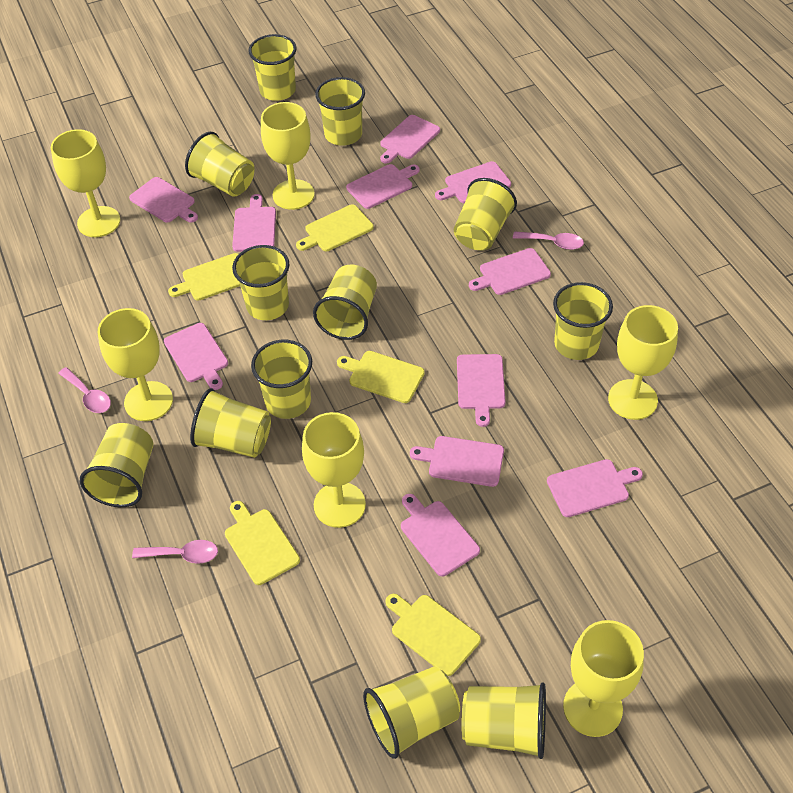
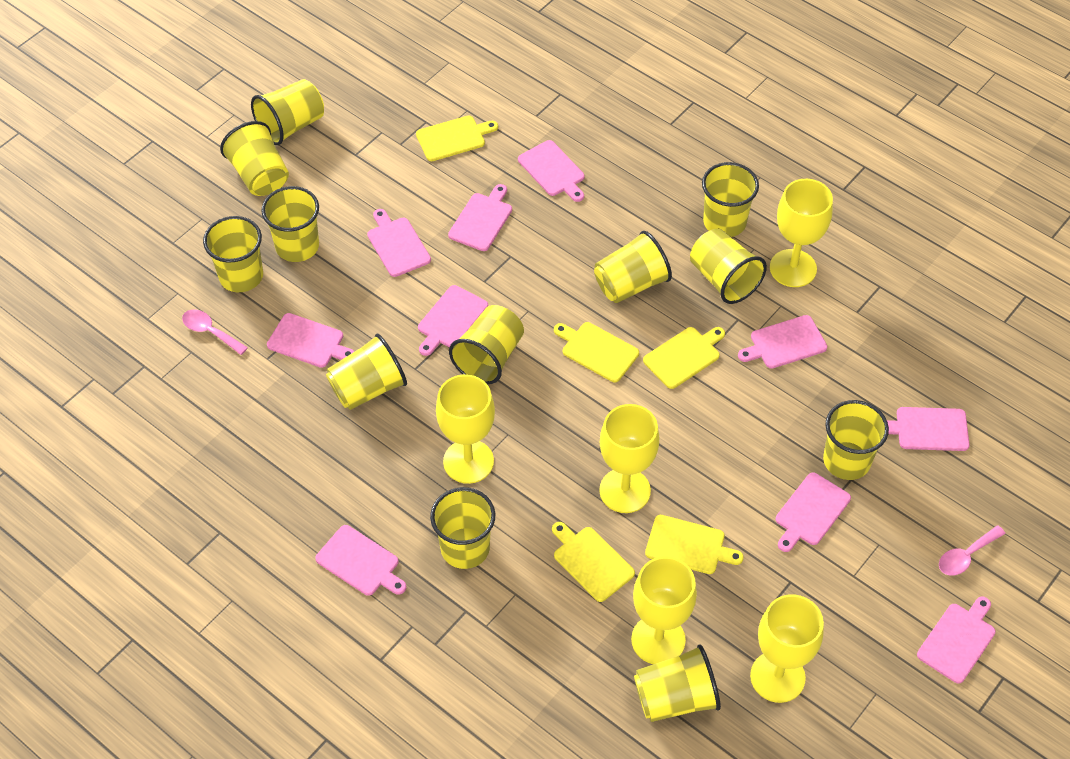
pink cutting board: 11 -> 10
pink spoon: 3 -> 2
yellow goblet: 6 -> 5

